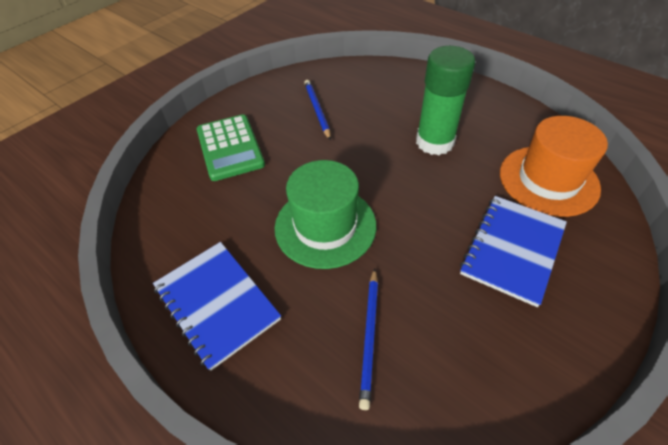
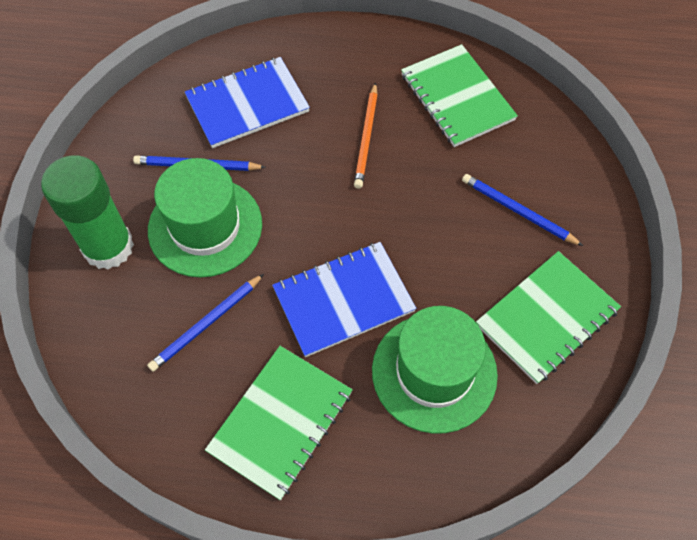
blue pencil: 2 -> 3
green calculator: 1 -> 0
green hat: 1 -> 2
green notebook: 0 -> 3
orange hat: 1 -> 0
orange pencil: 0 -> 1

